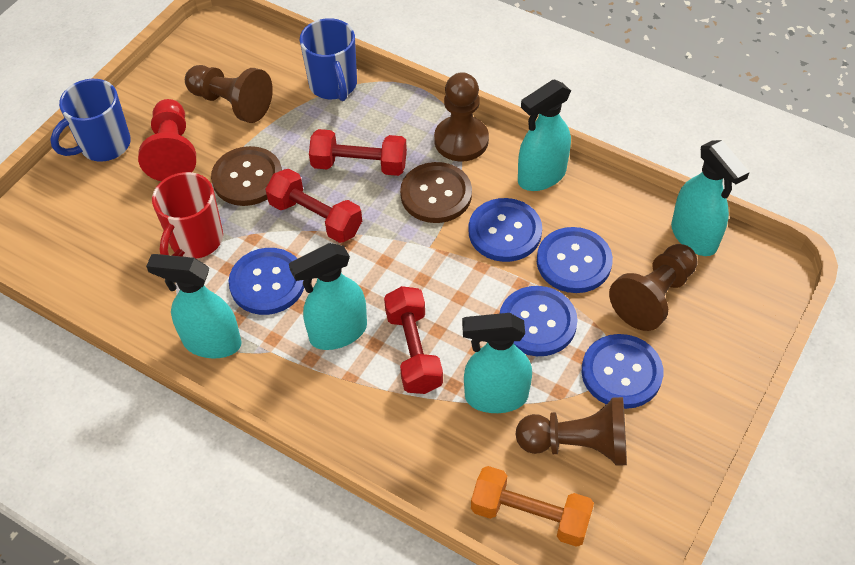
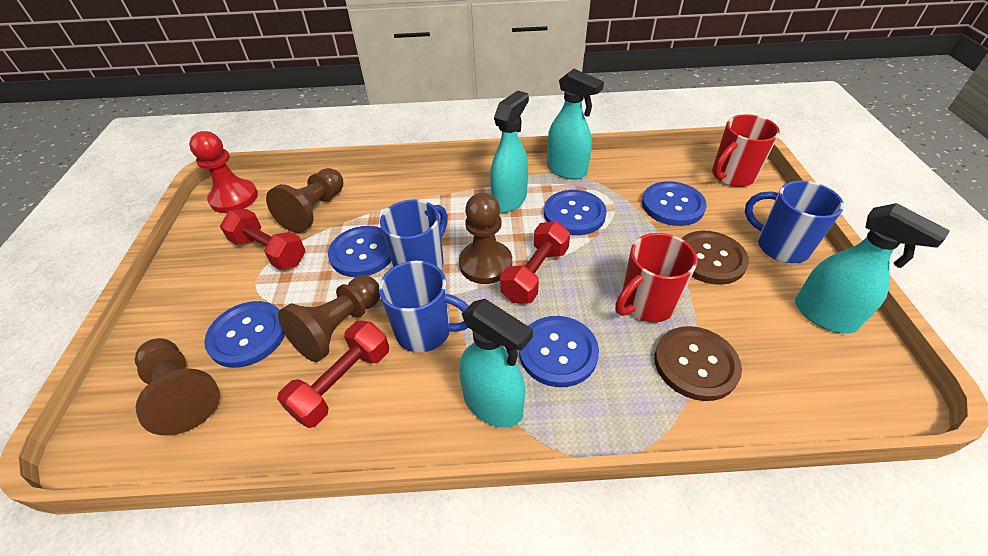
blue mug: 2 -> 3
orange dumbbell: 1 -> 0
red mug: 1 -> 2
turquoise spray bottle: 5 -> 4

